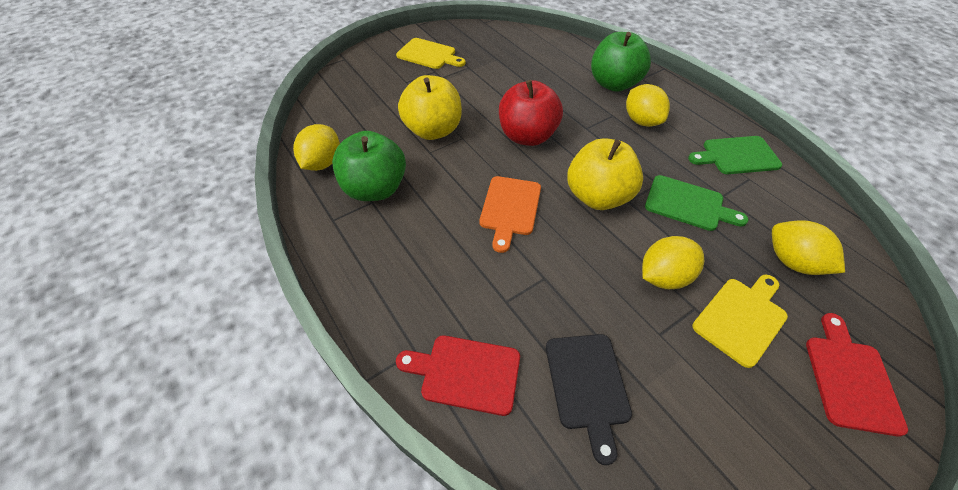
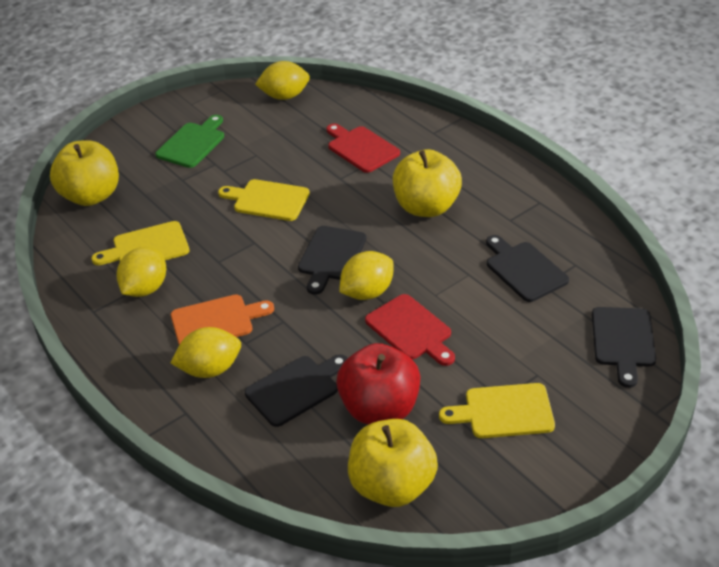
black cutting board: 1 -> 4
green apple: 2 -> 0
green cutting board: 2 -> 1
yellow apple: 2 -> 3
yellow cutting board: 2 -> 3

